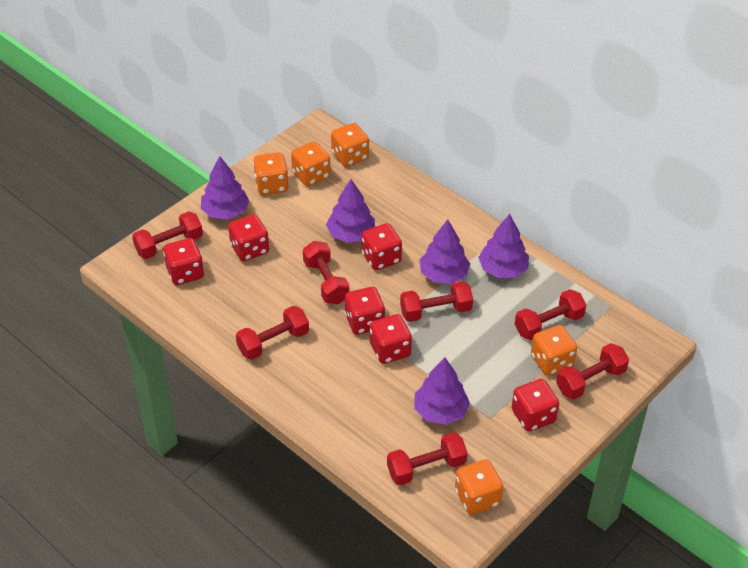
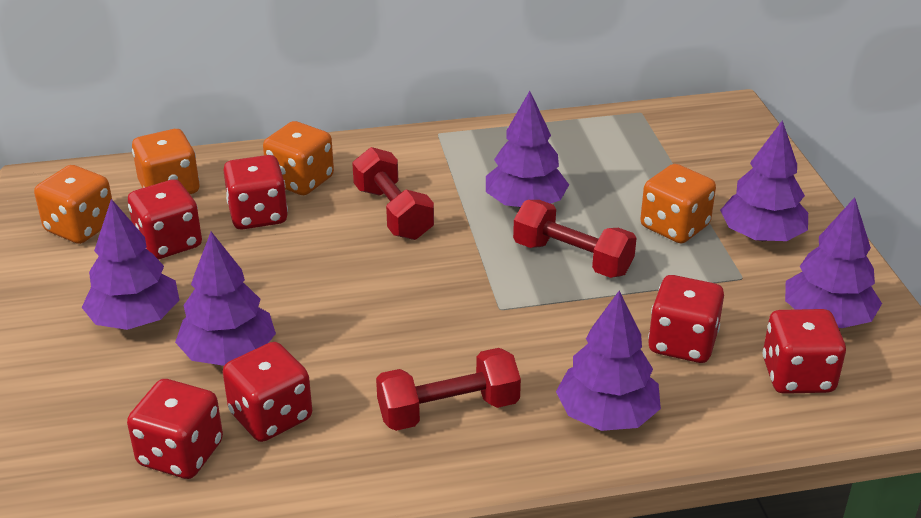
orange dice: 5 -> 4
purple tree: 5 -> 6
red dumbbell: 7 -> 3

